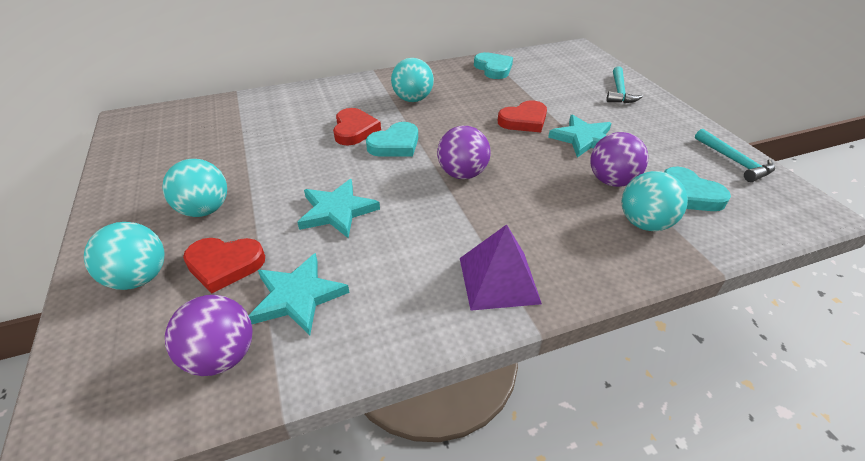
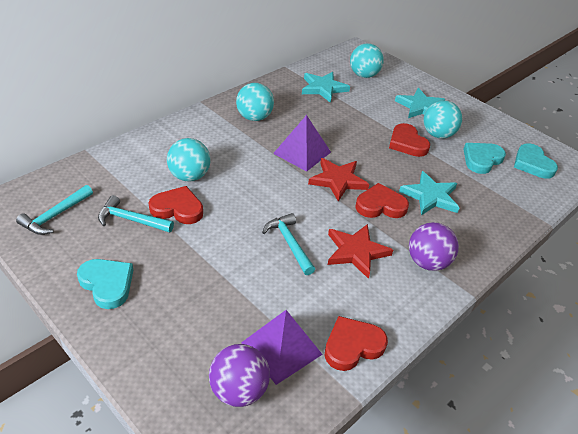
purple ball: 3 -> 2
purple pyramid: 1 -> 2
red heart: 3 -> 4
red star: 0 -> 2
turquoise hammer: 2 -> 3

